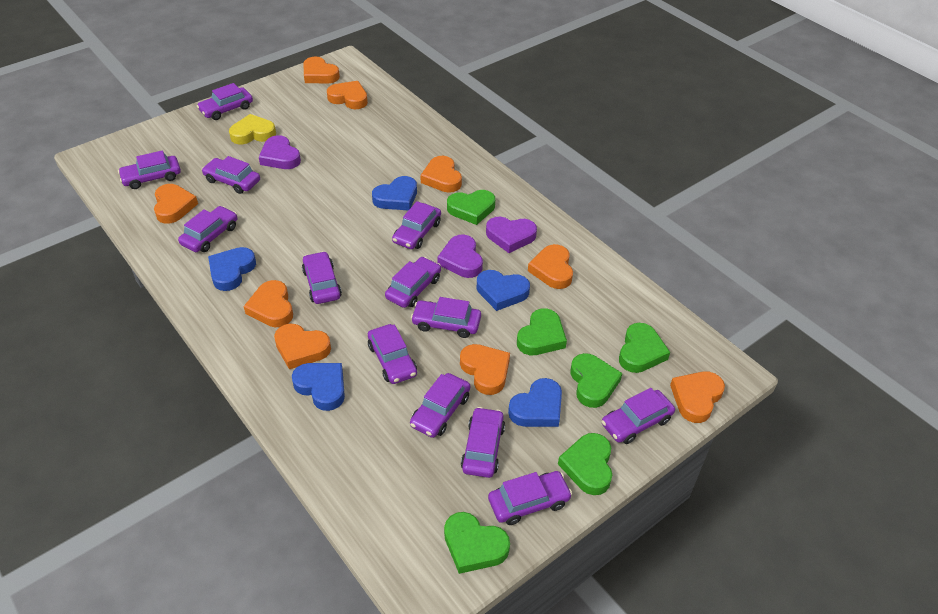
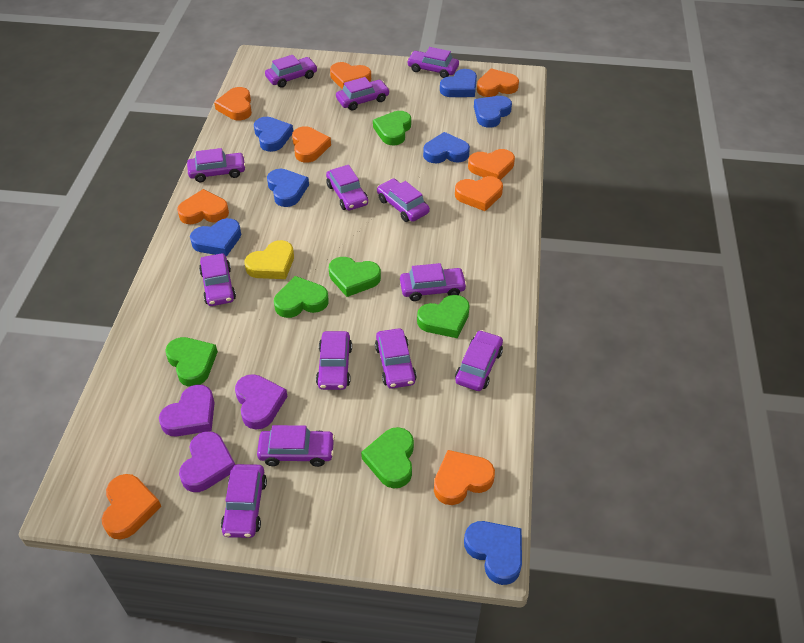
blue heart: 5 -> 7

